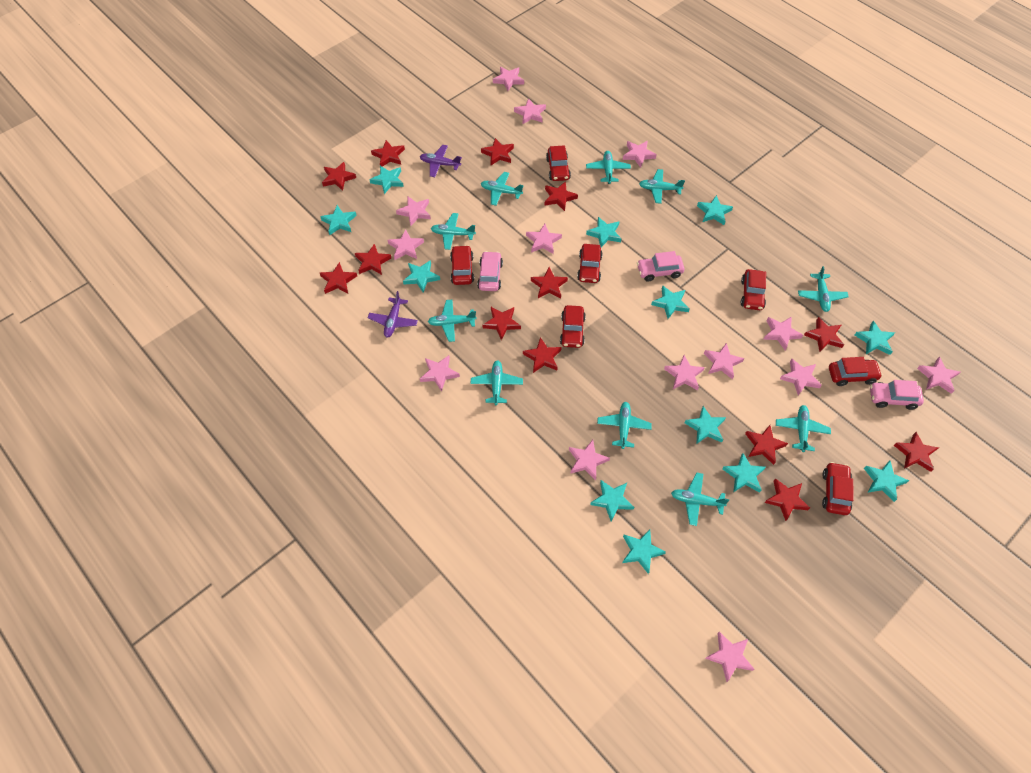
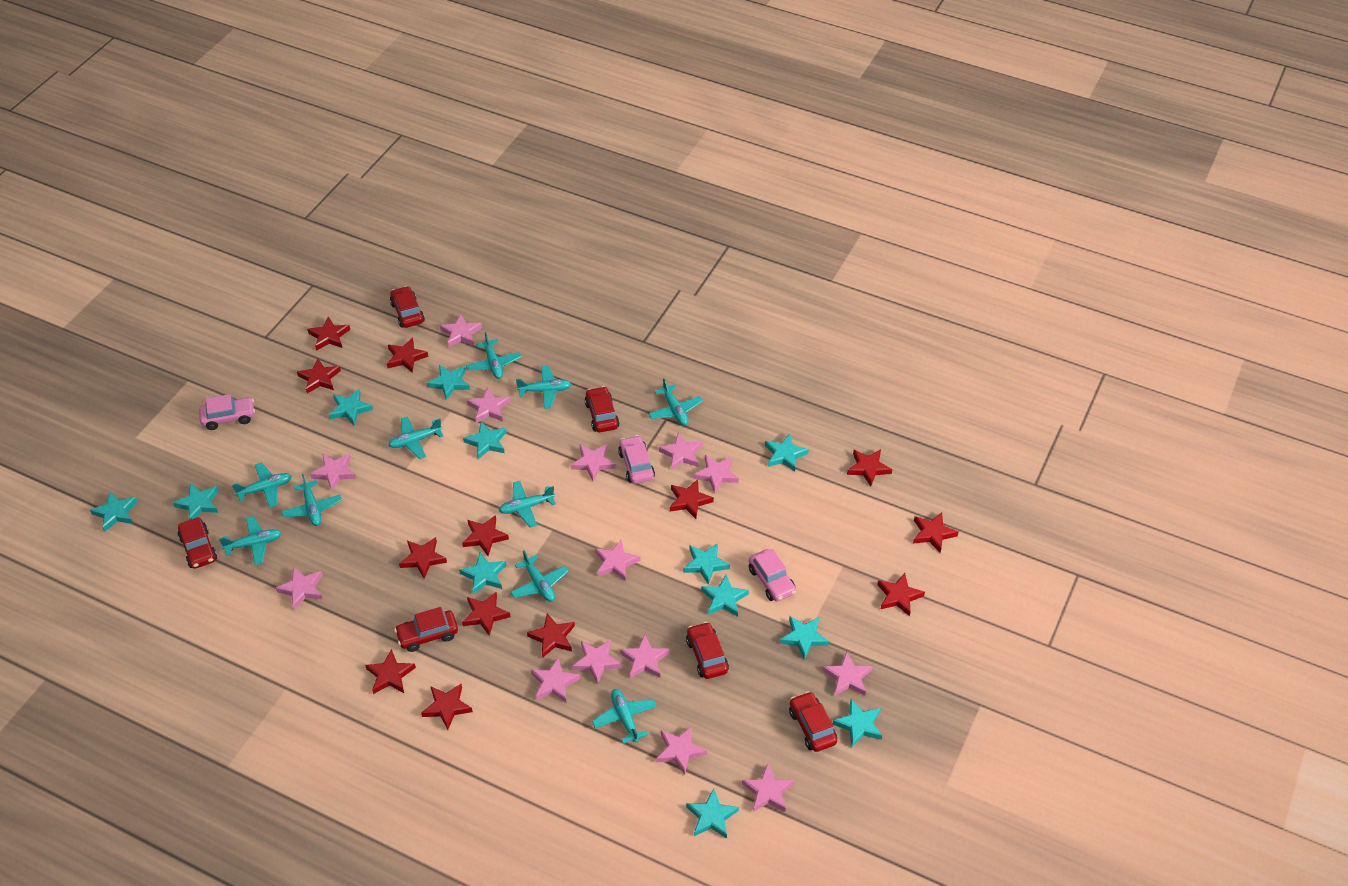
purple plane: 2 -> 0
red car: 7 -> 6

